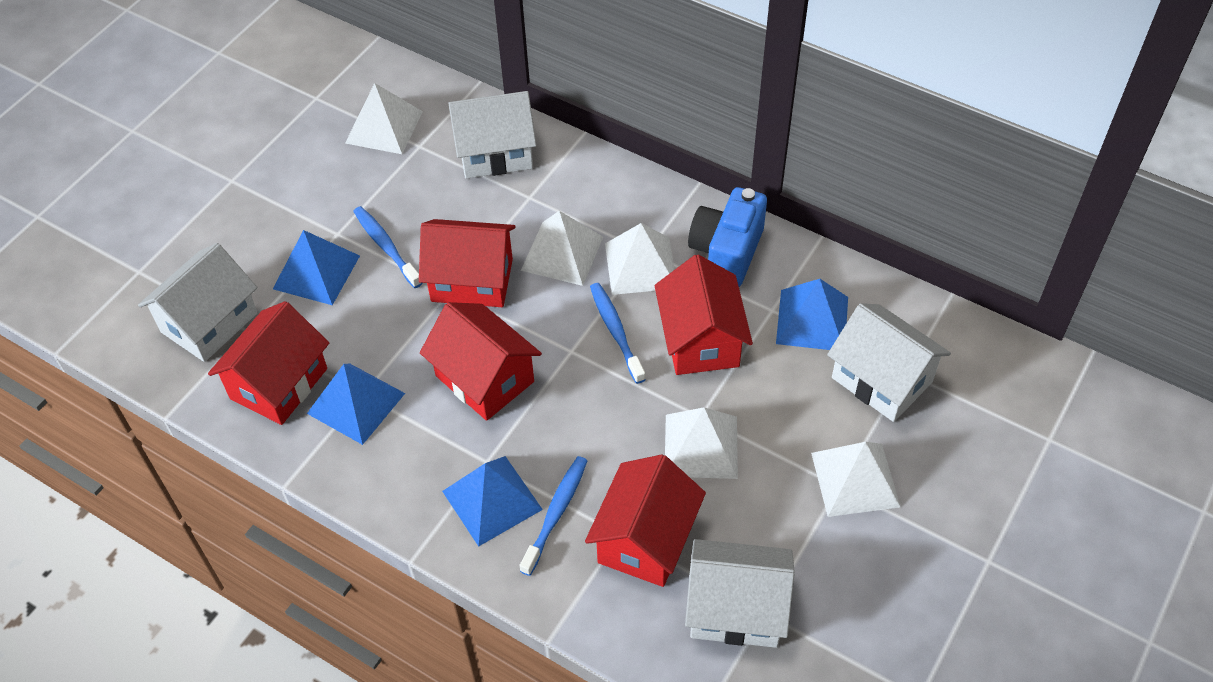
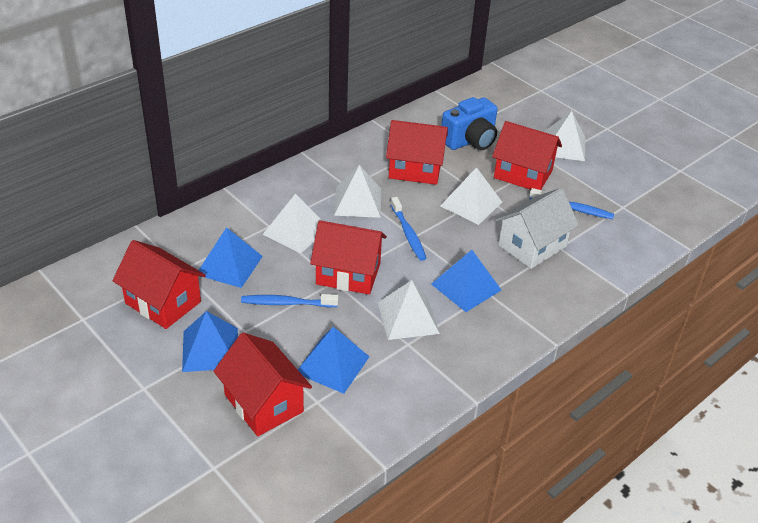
white house: 4 -> 1

